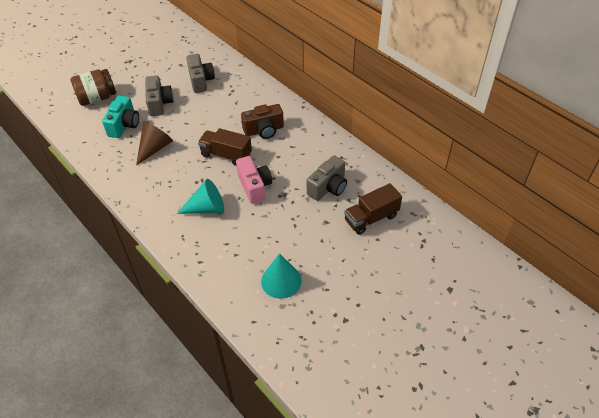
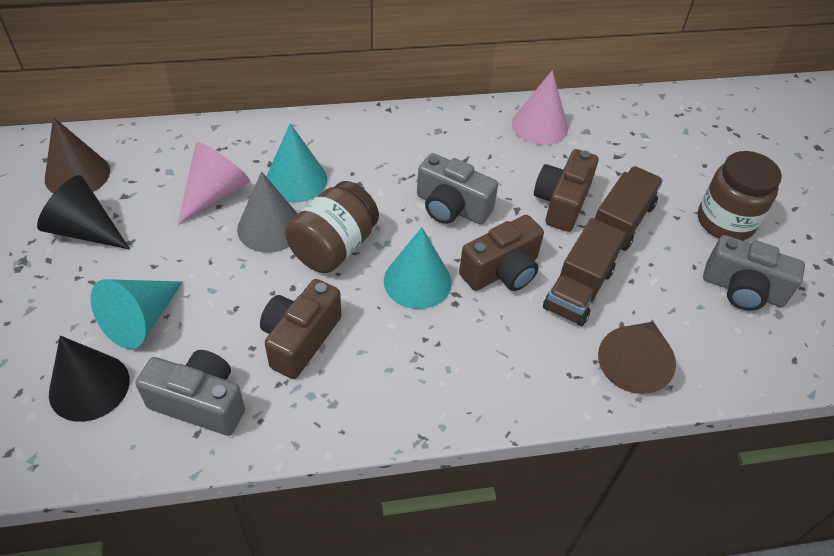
black cone: 0 -> 2
brown camera: 1 -> 3
brown cone: 1 -> 2
brown jar: 1 -> 2
grey cone: 0 -> 1
pink camera: 1 -> 0
pink cone: 0 -> 2
turquoise camera: 1 -> 0
turquoise cone: 2 -> 3

